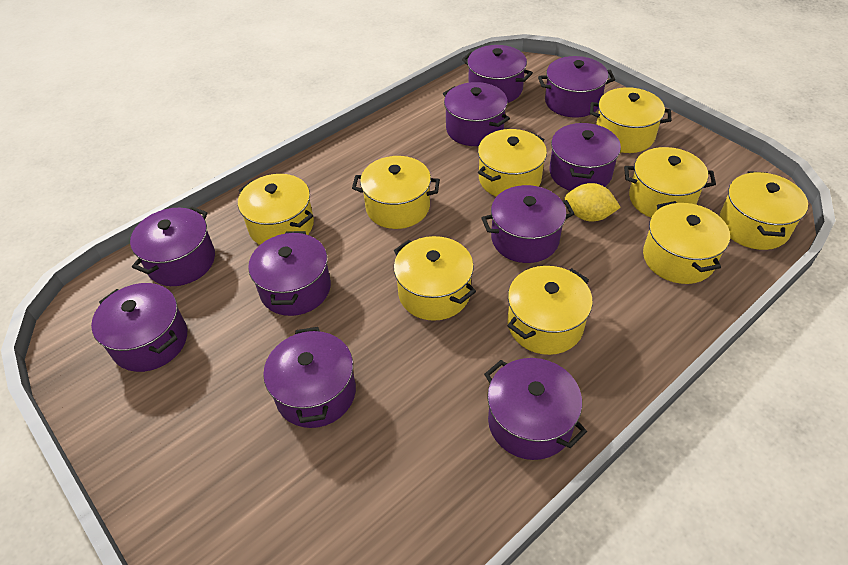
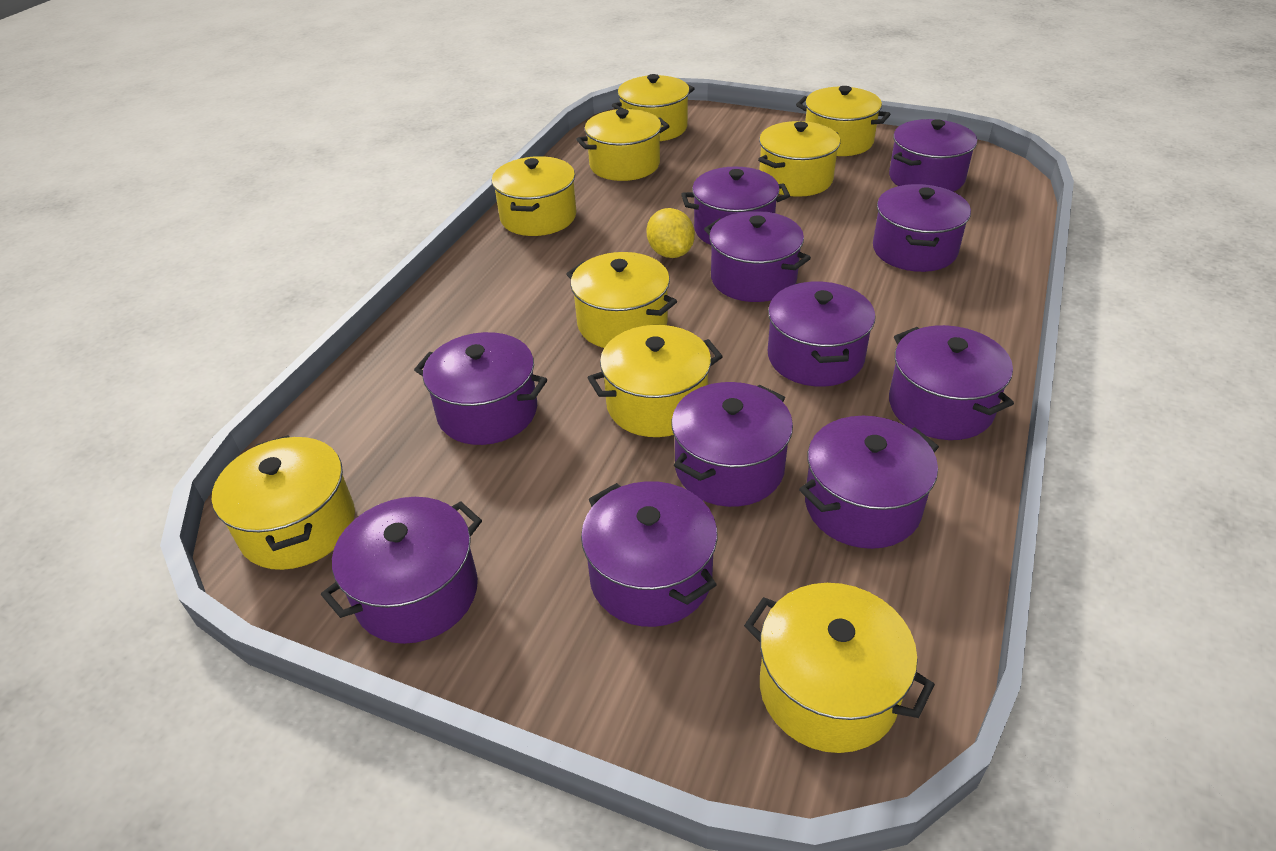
purple pot: 10 -> 11

